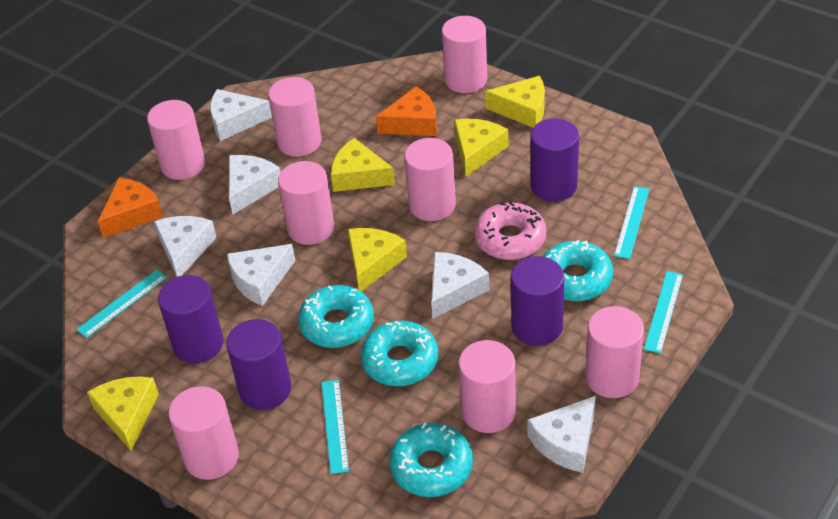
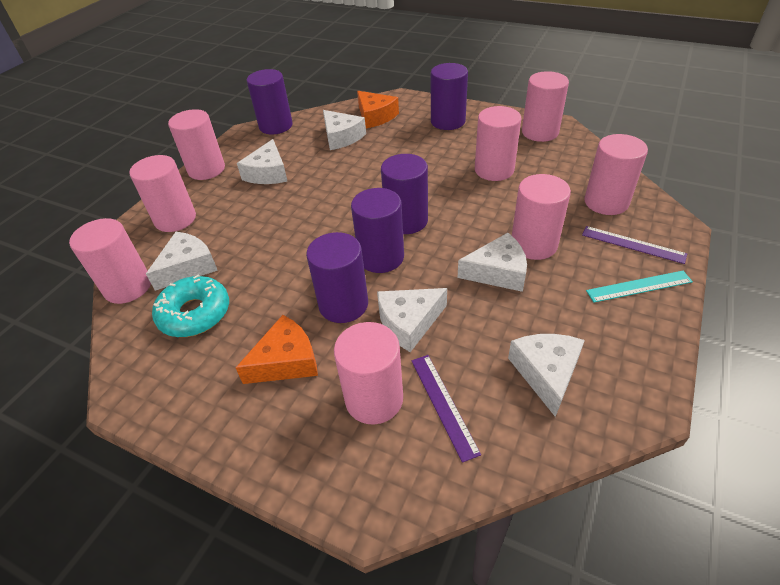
pink donut: 1 -> 0
purple cylinder: 4 -> 5
purple ruler: 0 -> 2
turquoise donut: 4 -> 1
turquoise ruler: 4 -> 1
yellow cheese: 5 -> 0

